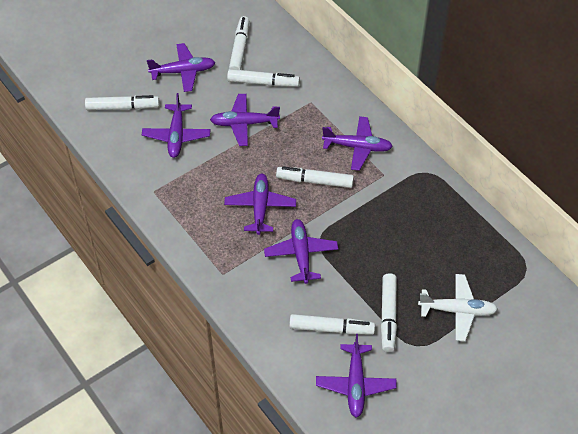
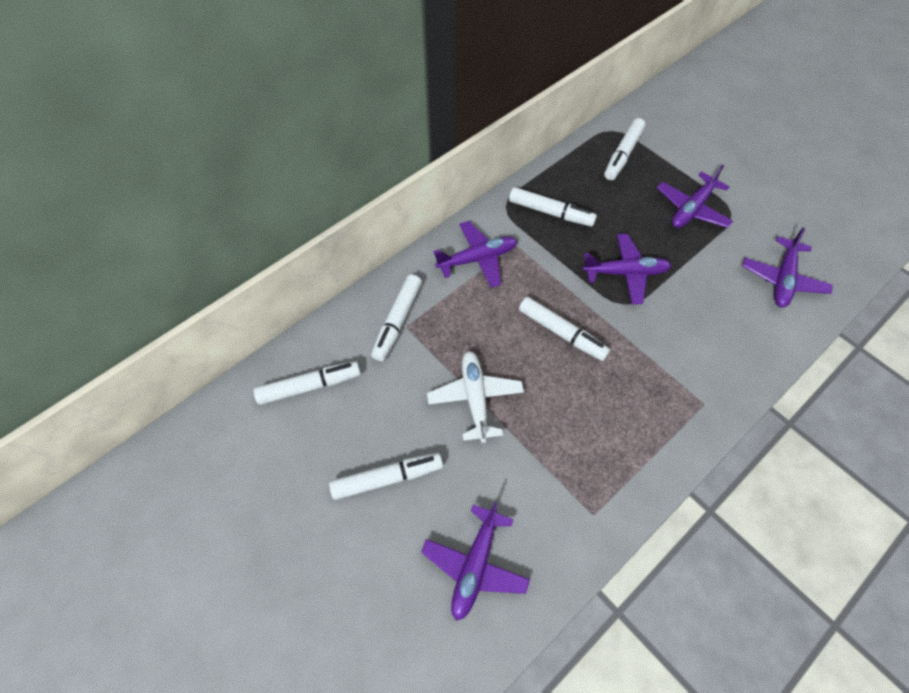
purple plane: 7 -> 5

